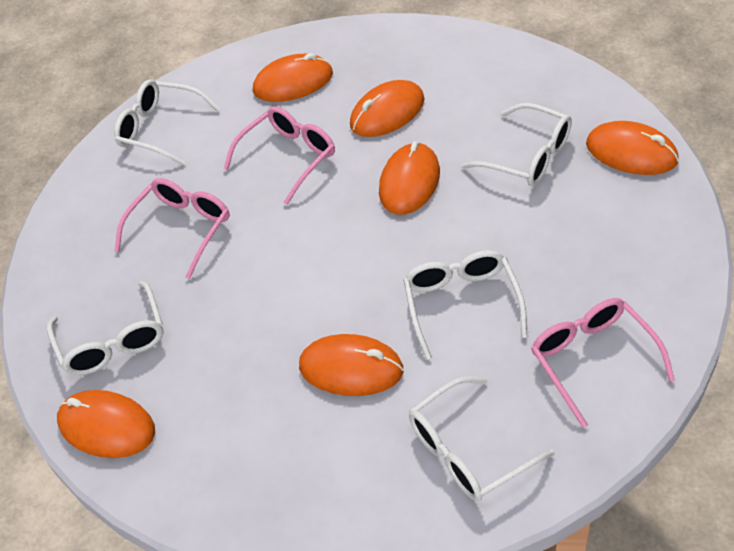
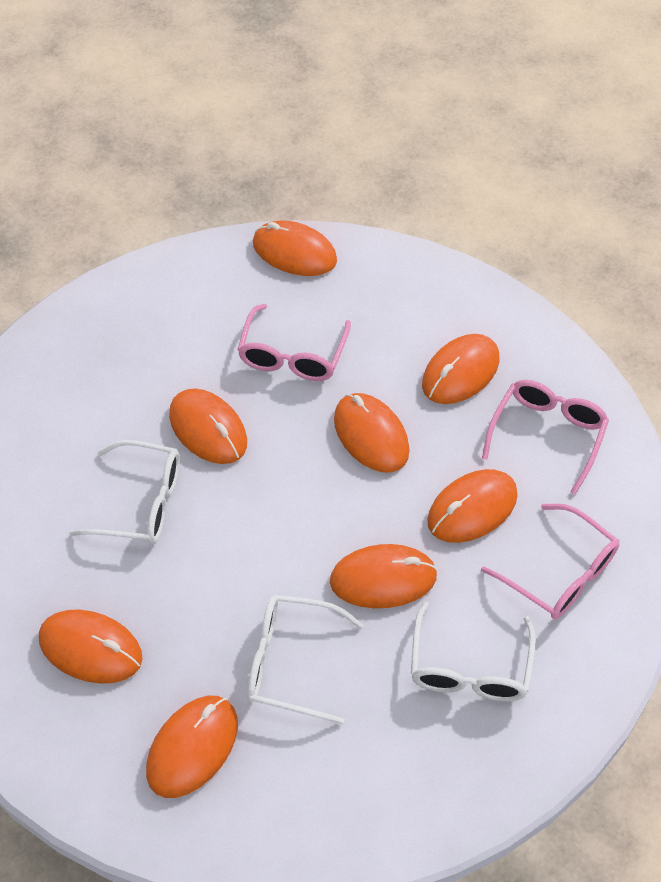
orange mouse: 6 -> 8
white glasses: 5 -> 3

